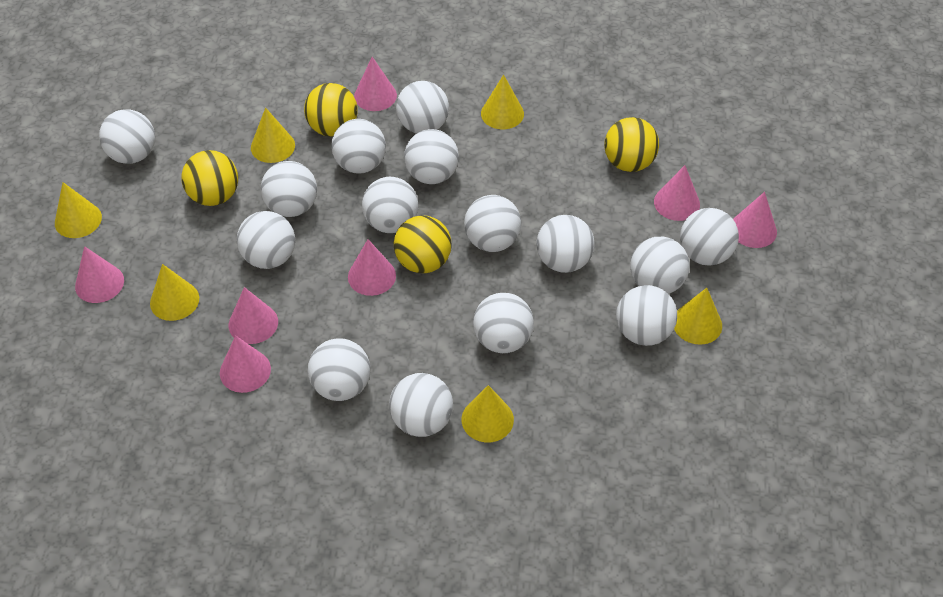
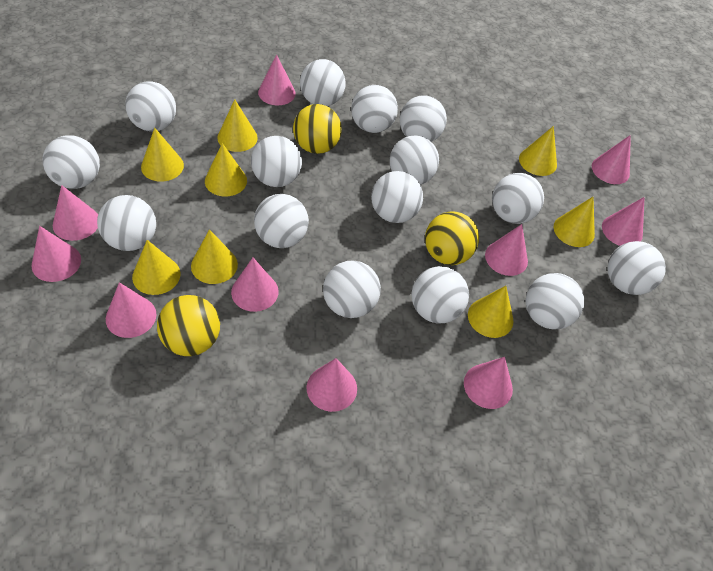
pink cone: 7 -> 10
yellow ball: 4 -> 3
yellow cone: 6 -> 8

